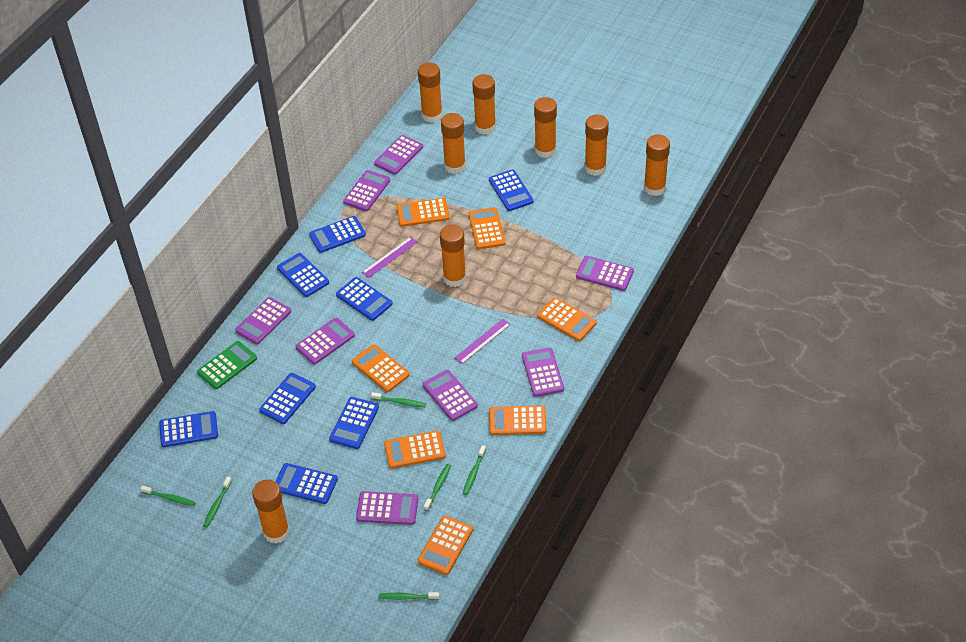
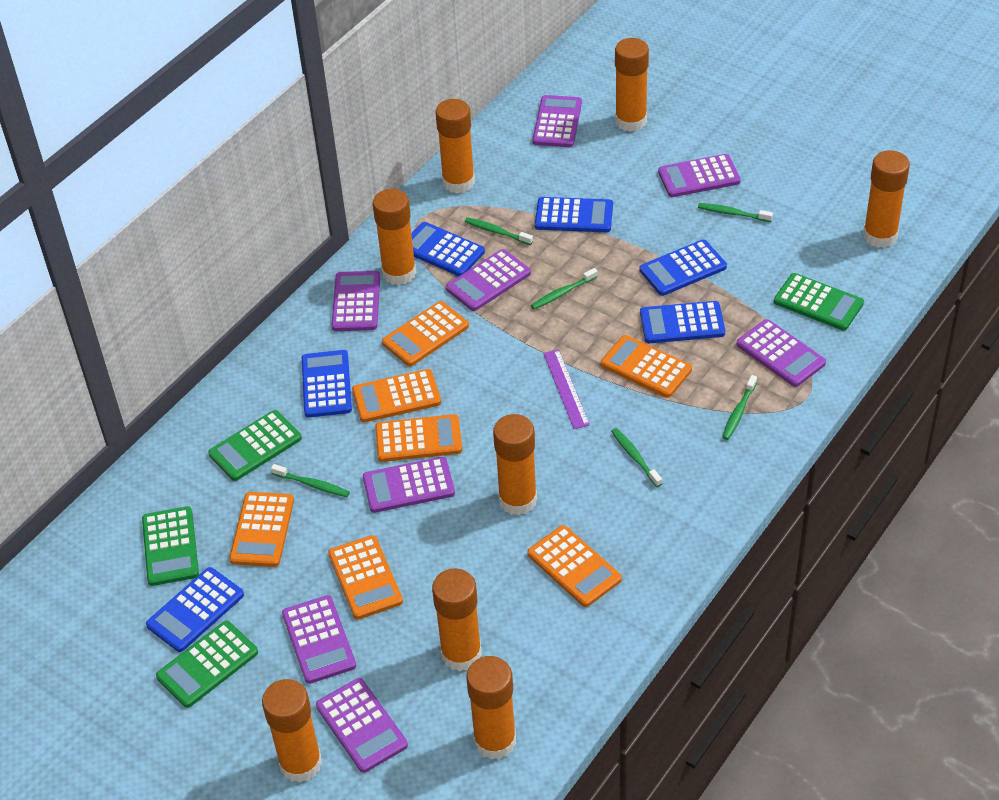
blue calculator: 8 -> 6
green calculator: 1 -> 4
purple ruler: 2 -> 1

